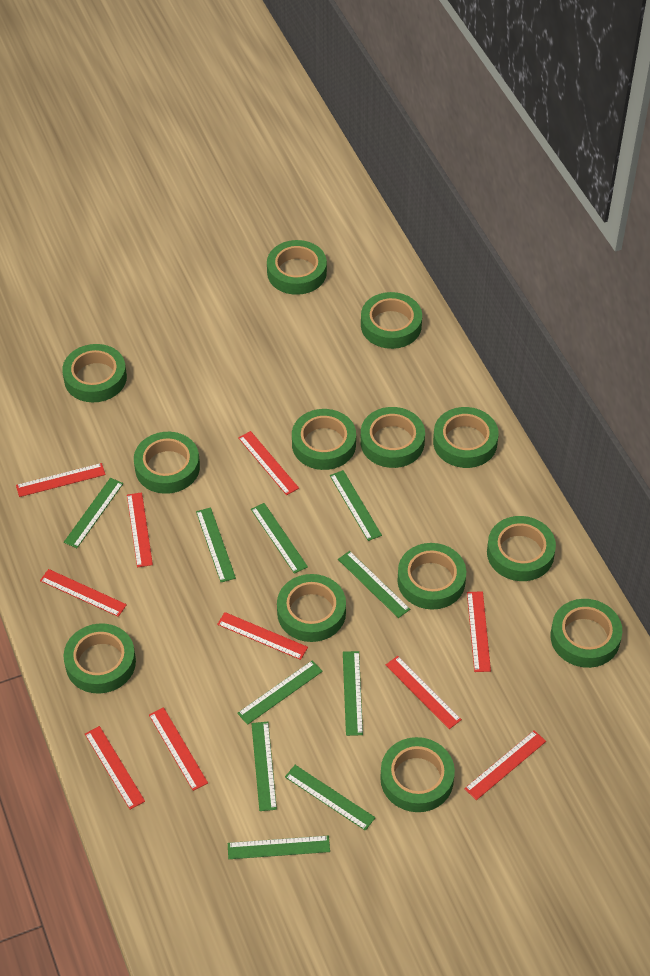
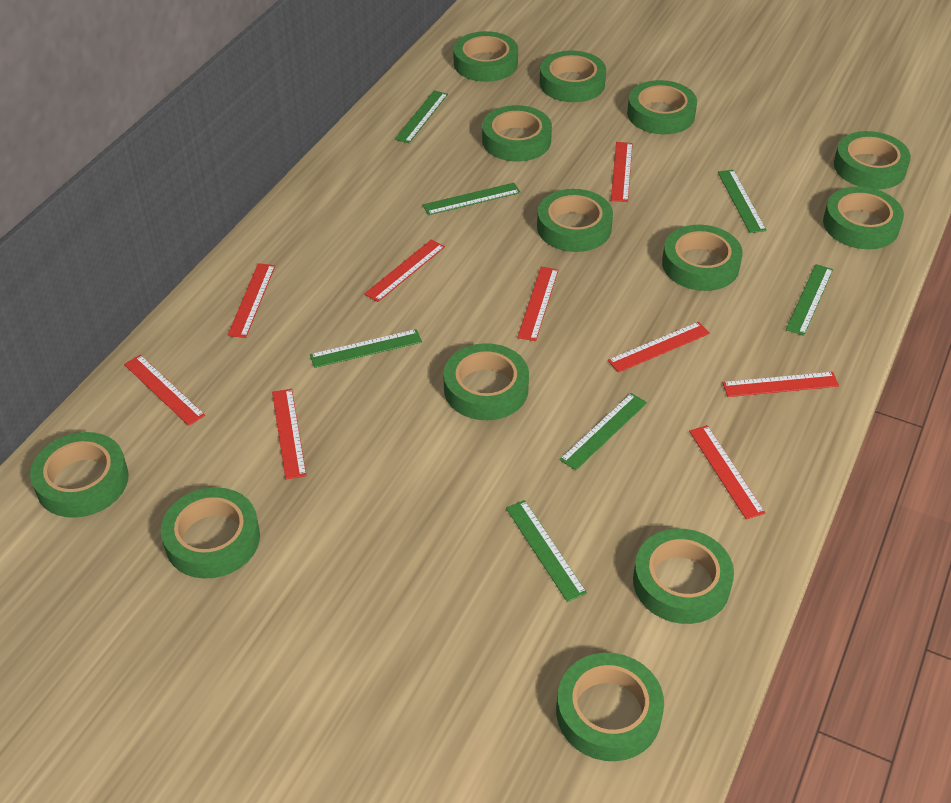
green ruler: 10 -> 7
red ruler: 10 -> 9

